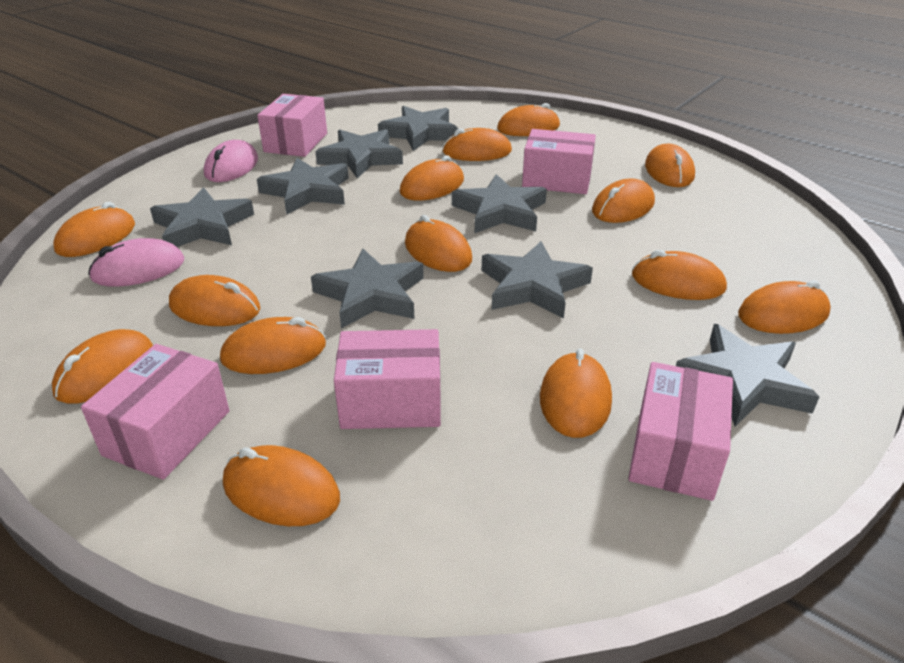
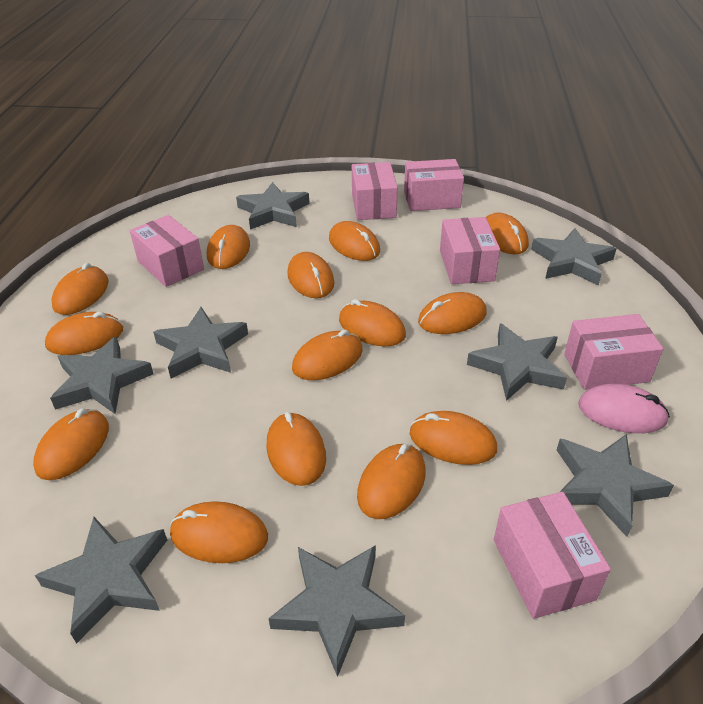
pink box: 5 -> 6
pink mouse: 2 -> 1

